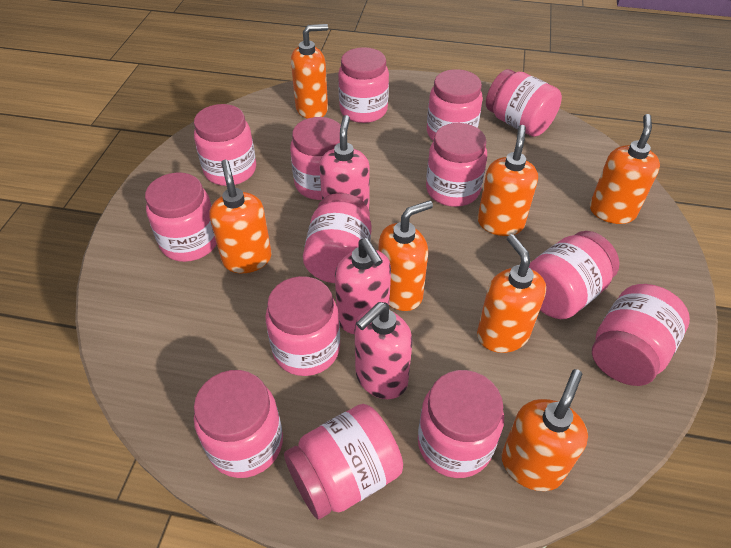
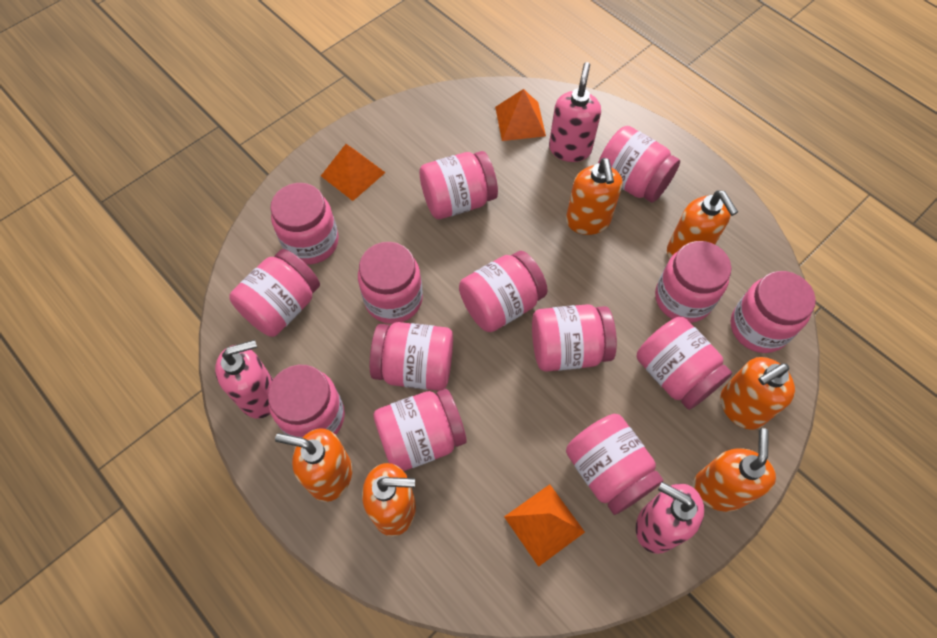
orange pyramid: 0 -> 3
orange soap dispenser: 7 -> 6

